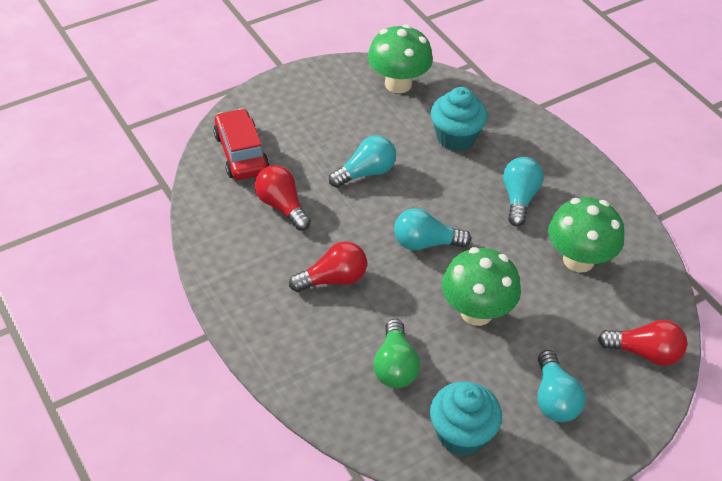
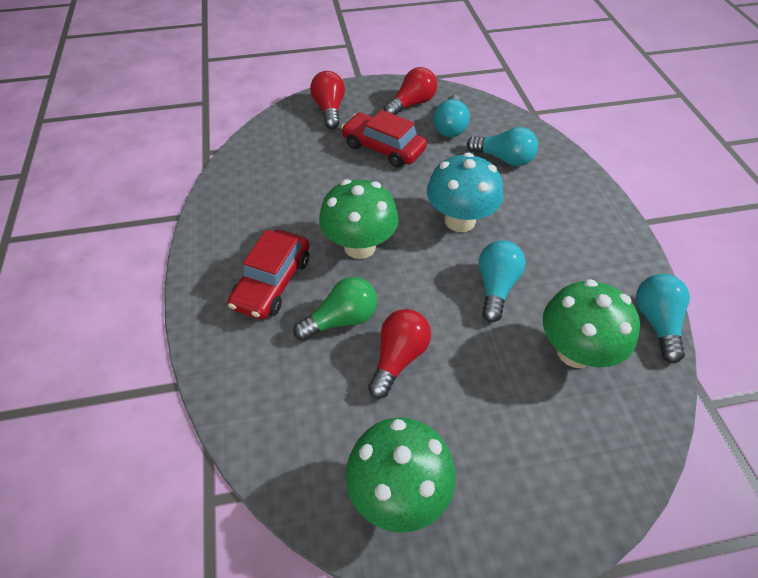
red car: 1 -> 2
turquoise cupcake: 2 -> 0
turquoise mushroom: 0 -> 1

